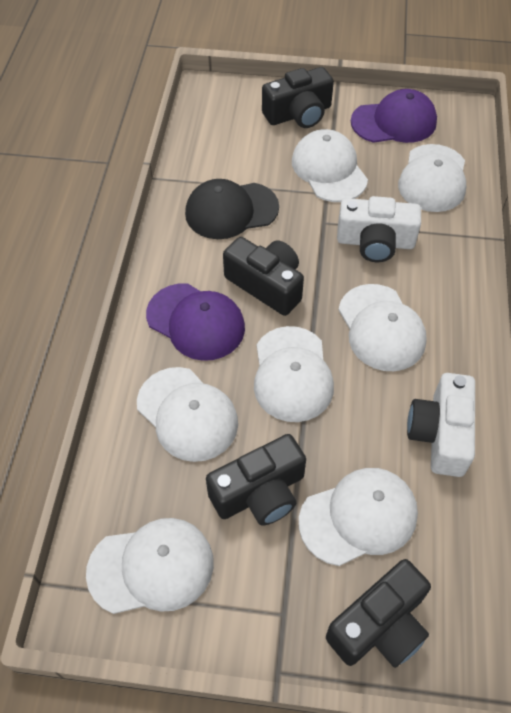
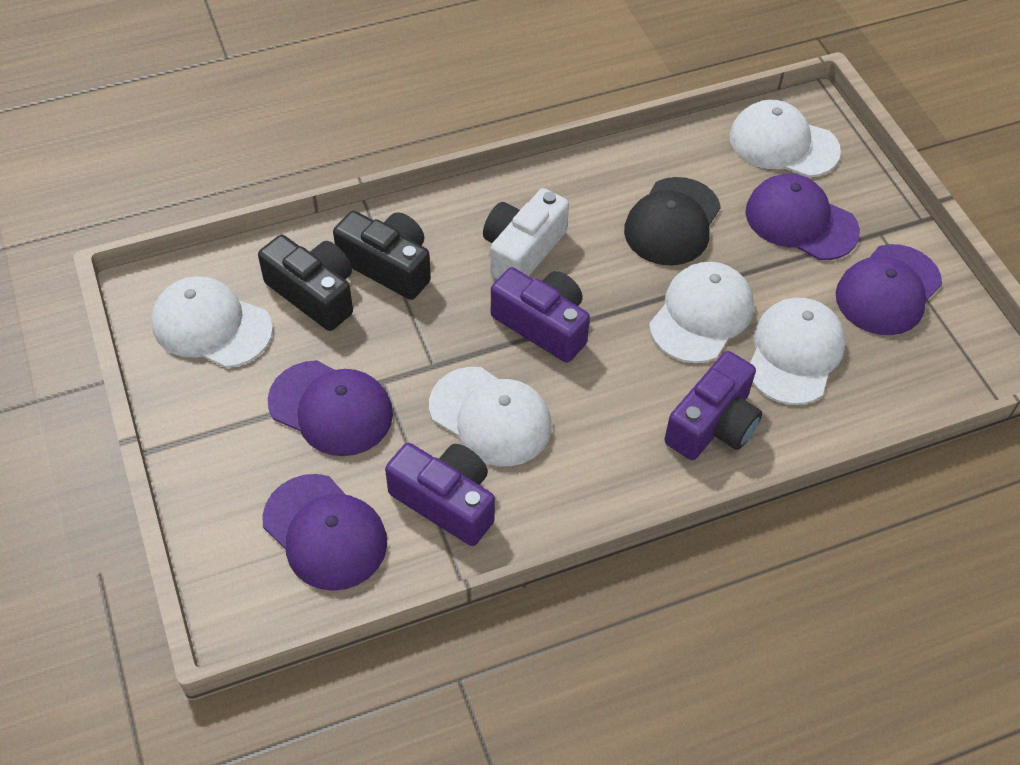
black camera: 4 -> 2
purple camera: 0 -> 3
purple cap: 2 -> 4
white camera: 2 -> 1
white cap: 7 -> 5

